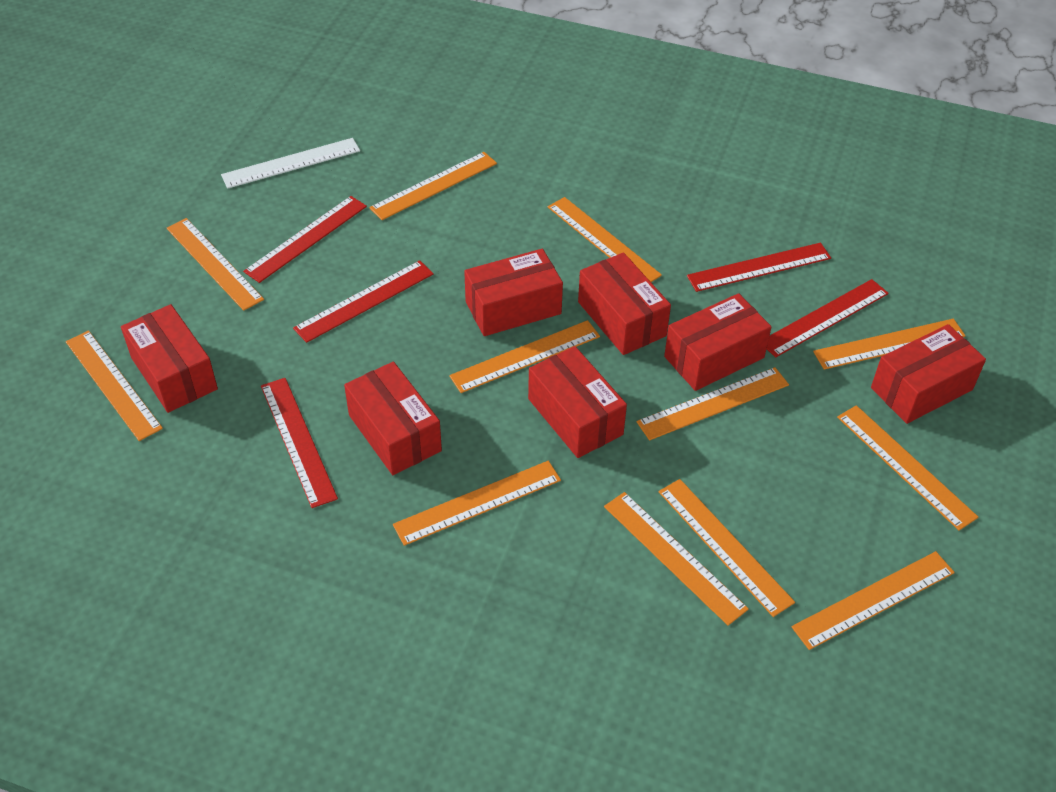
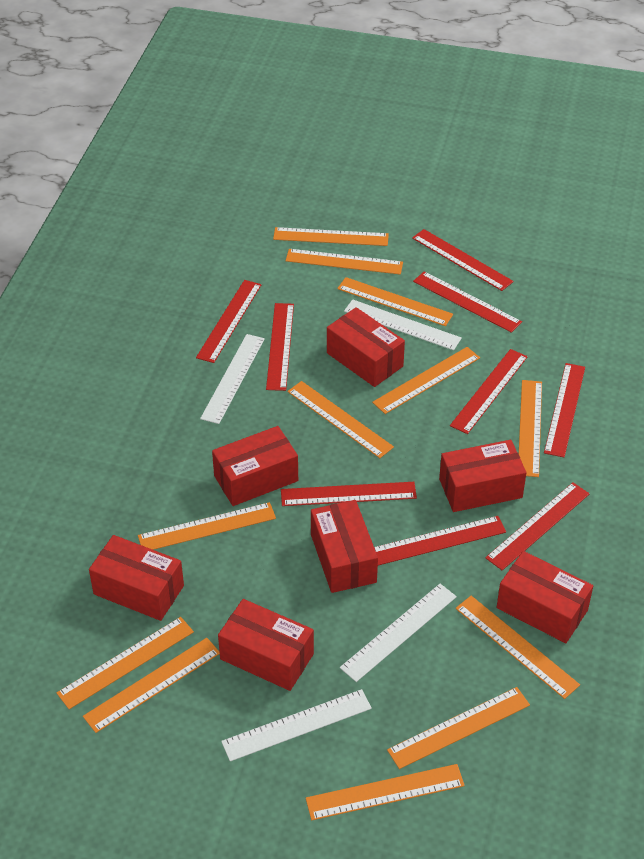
red ruler: 5 -> 9
white ruler: 1 -> 4

